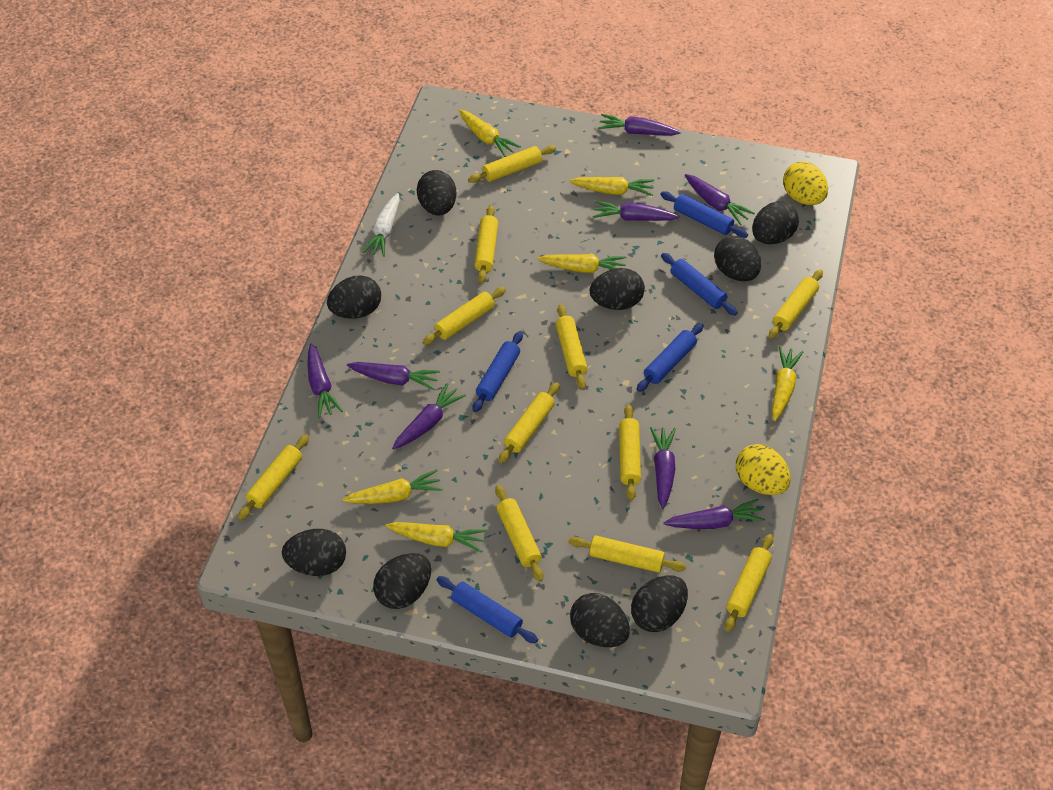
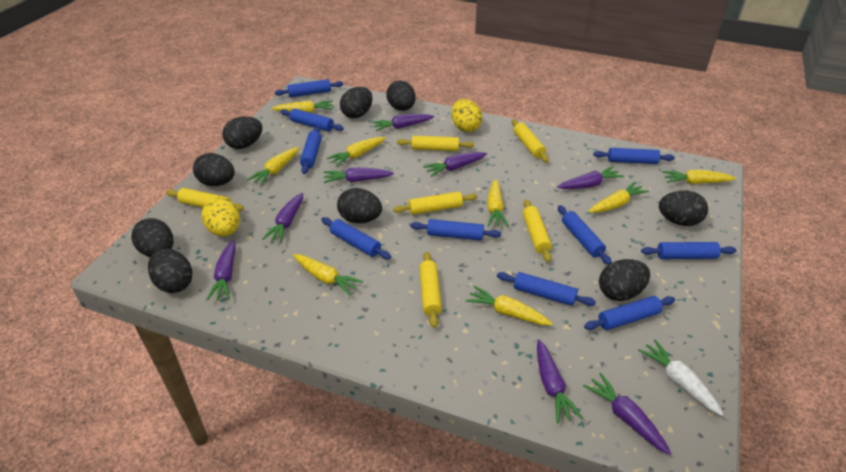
blue rolling pin: 5 -> 10
yellow carrot: 6 -> 8
yellow rolling pin: 11 -> 6

